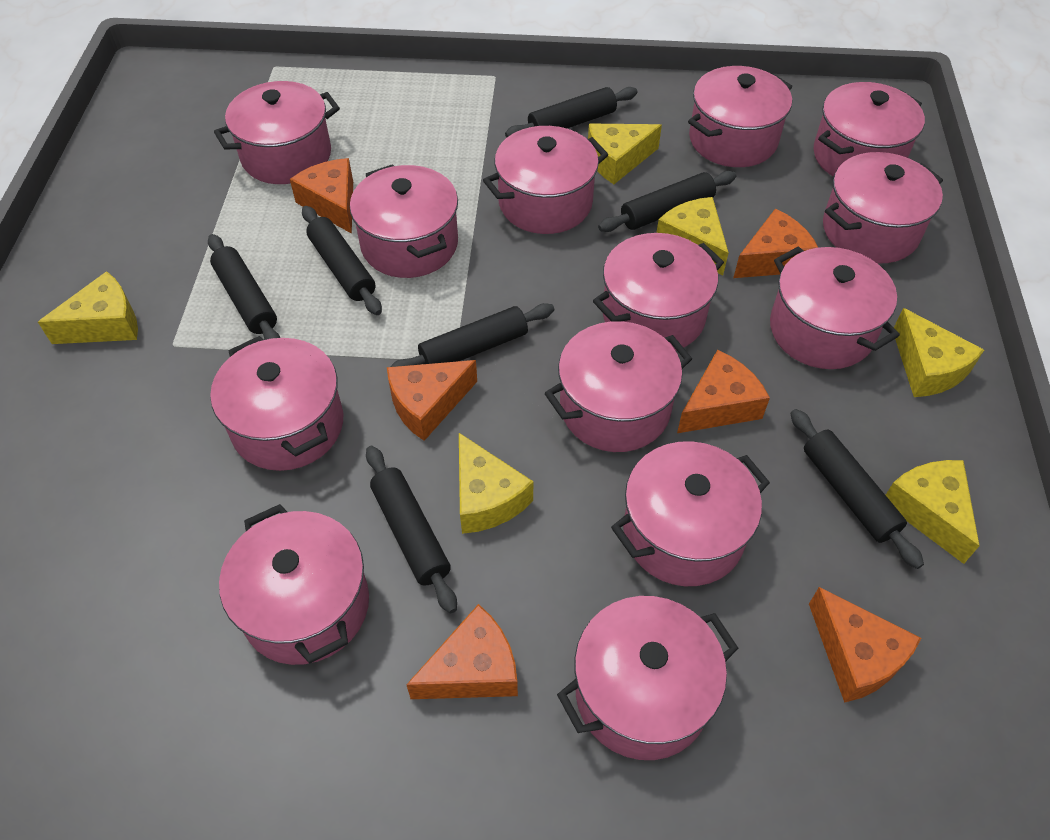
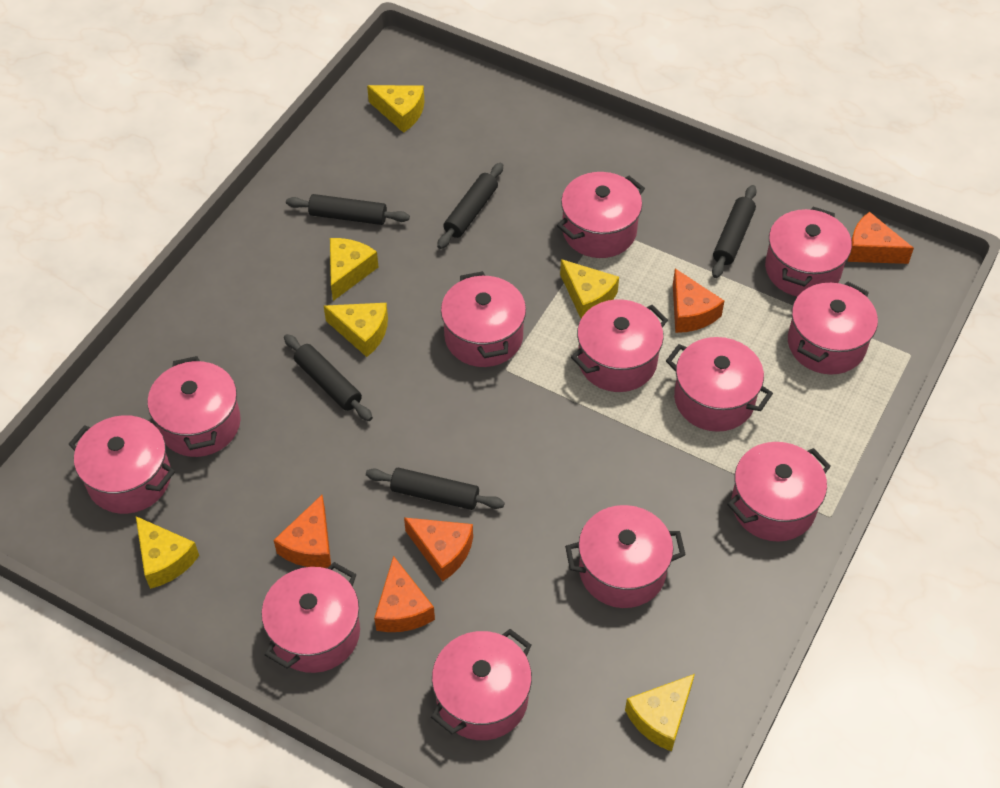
black rolling pin: 7 -> 5
orange cheese: 6 -> 5
pink pot: 13 -> 12

